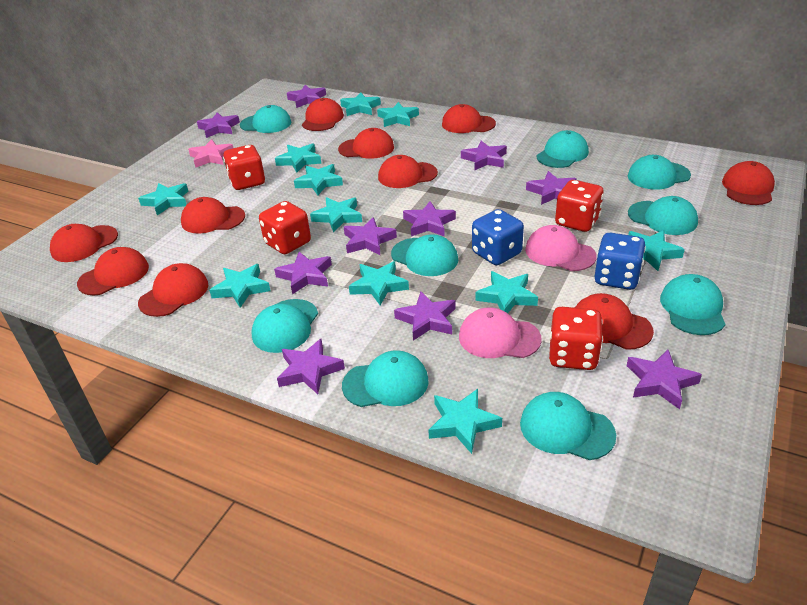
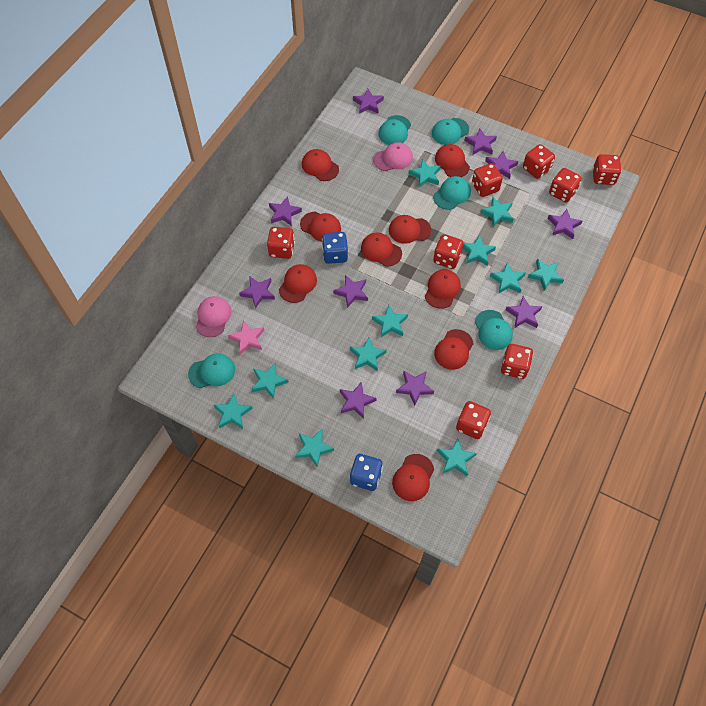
red cap: 10 -> 9
red dice: 4 -> 8
turquoise cap: 9 -> 5

